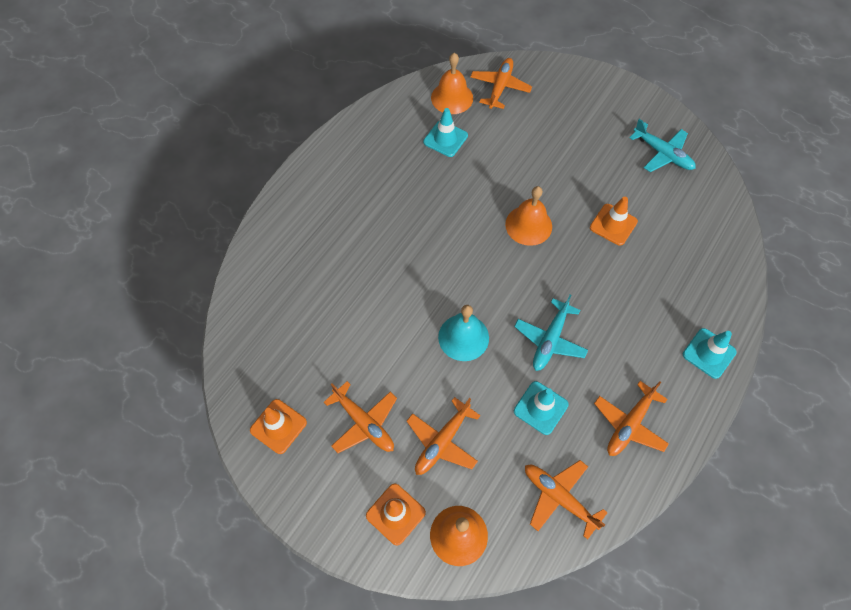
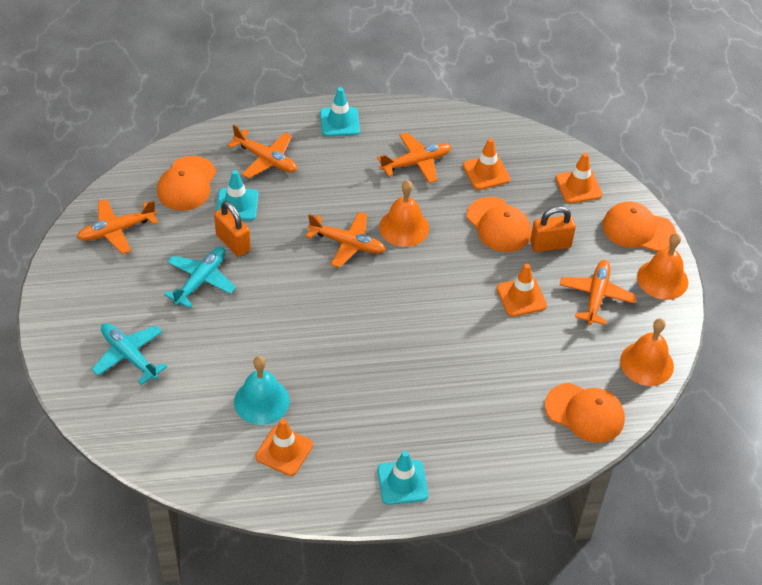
orange cap: 0 -> 4
orange padlock: 0 -> 2
orange traffic cone: 3 -> 4

